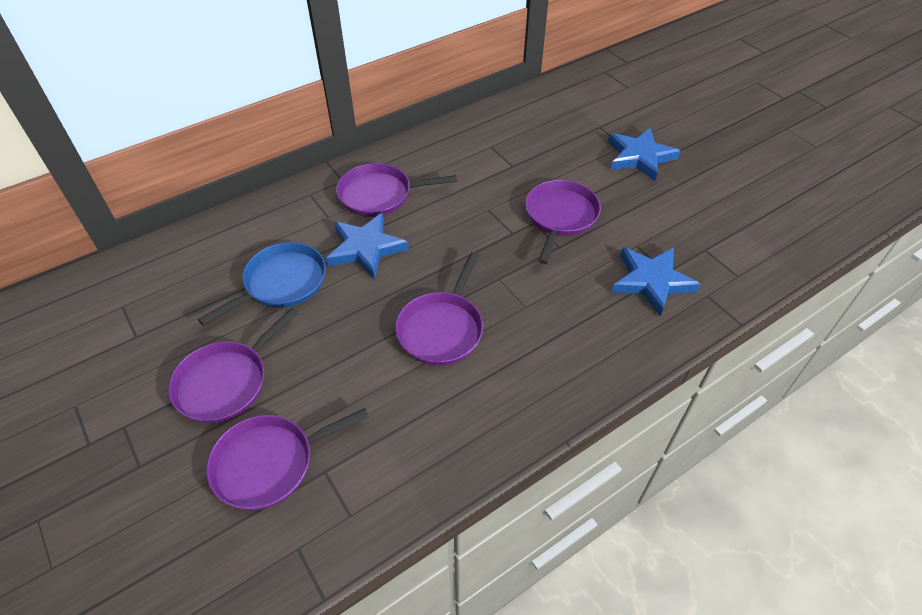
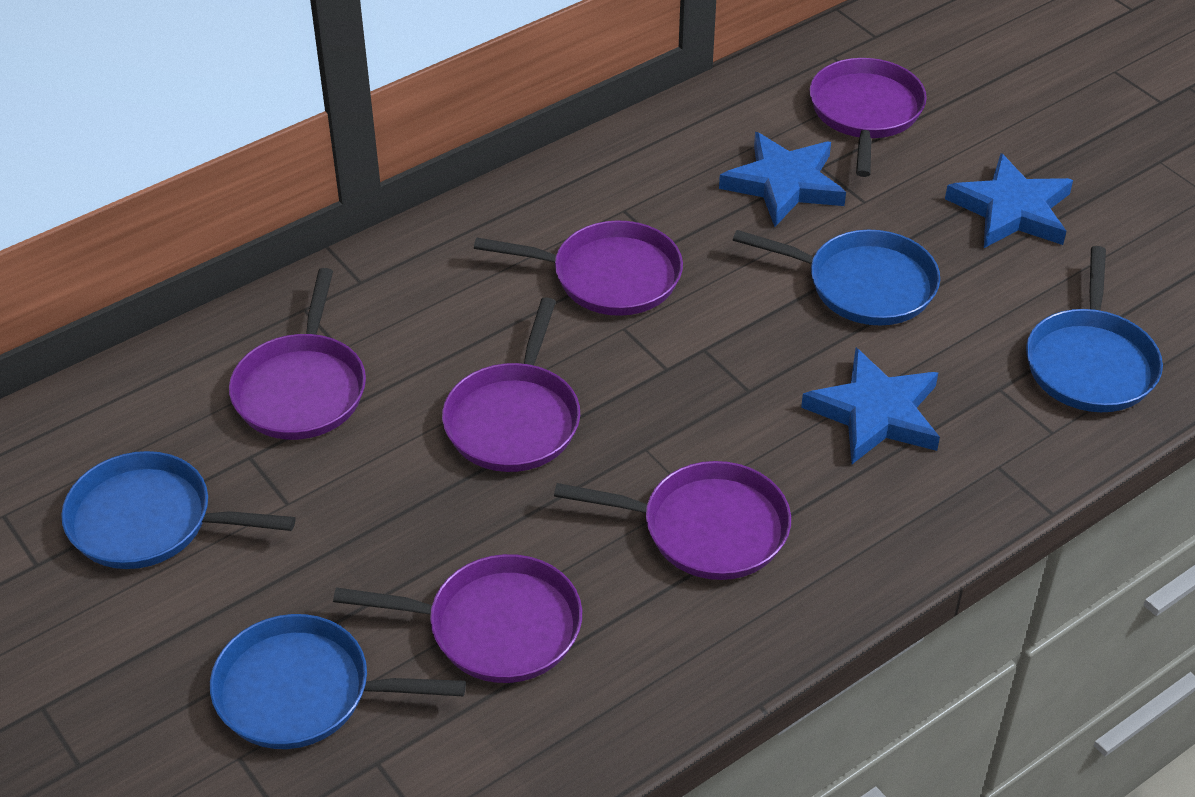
blue pan: 1 -> 4
purple pan: 5 -> 6

